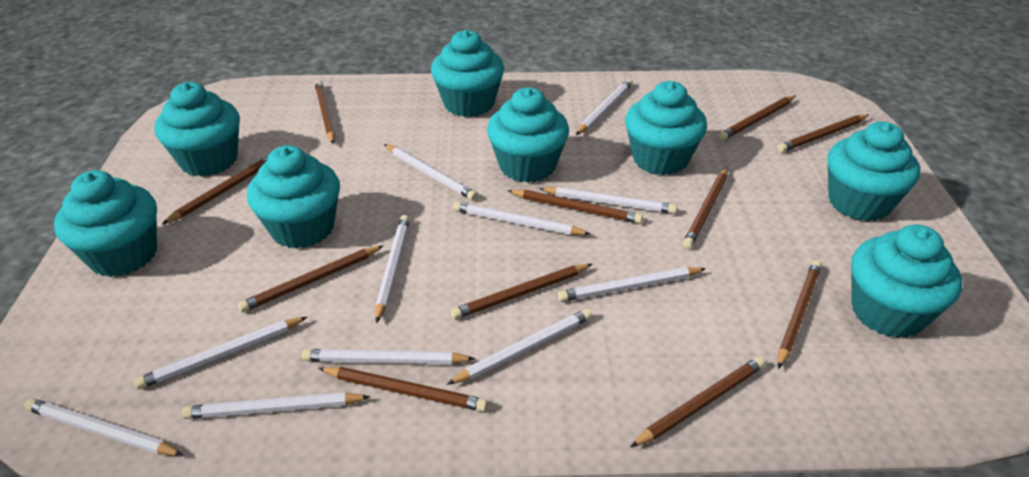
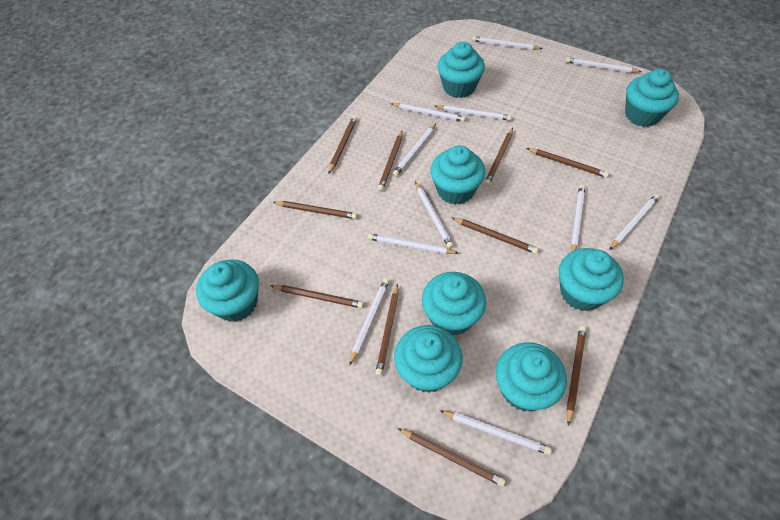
brown pencil: 11 -> 10

